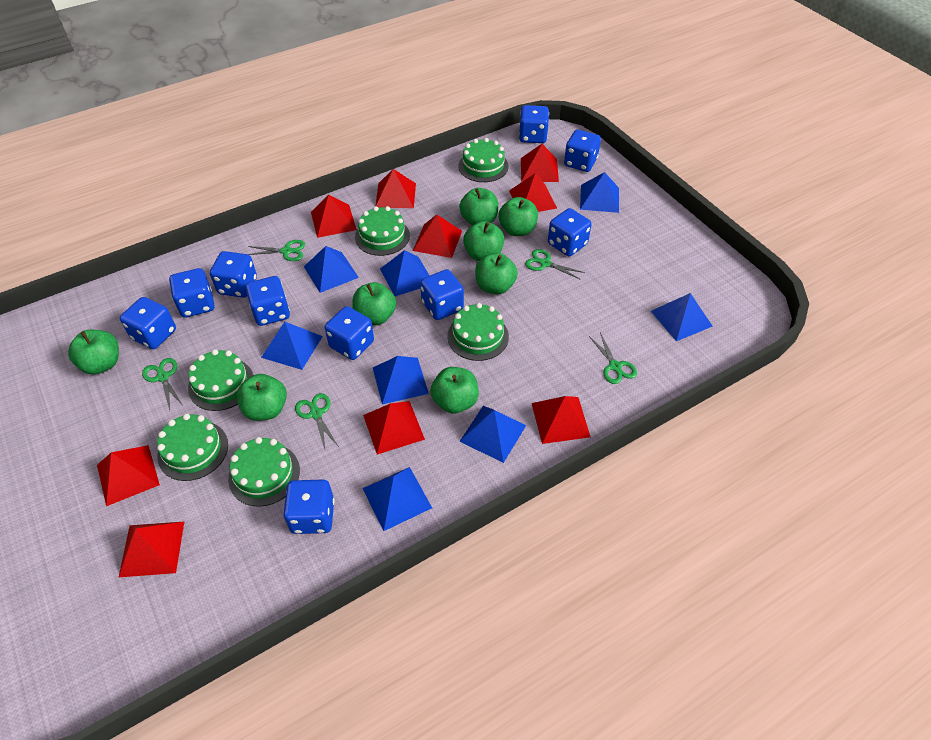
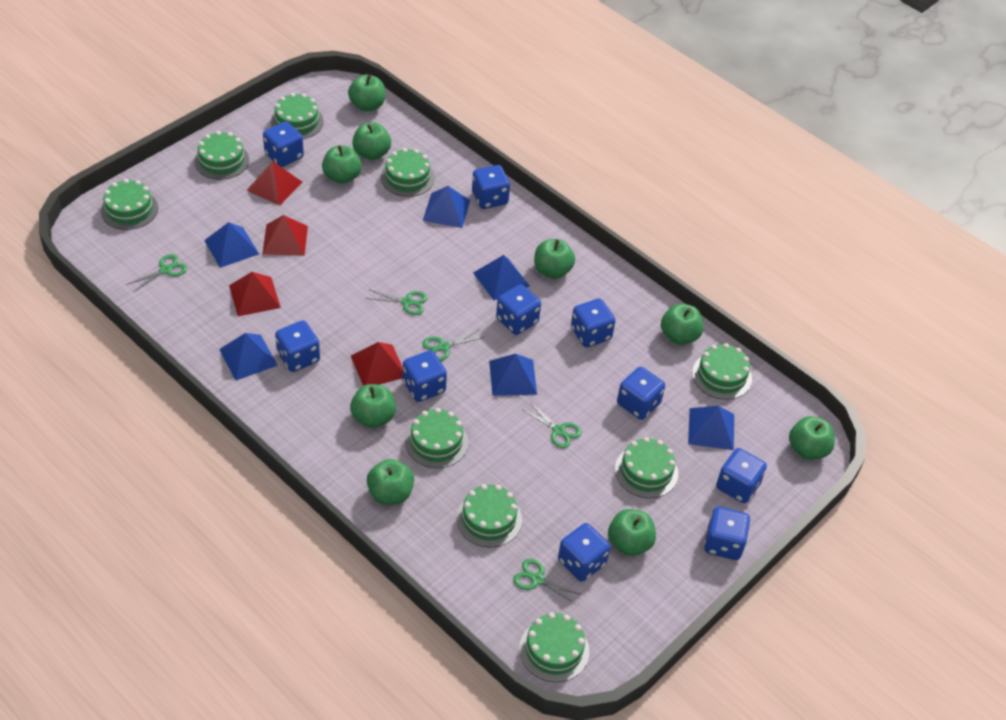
blue pyramid: 8 -> 6
green apple: 8 -> 9
green cake: 6 -> 9
red pyramid: 9 -> 4

